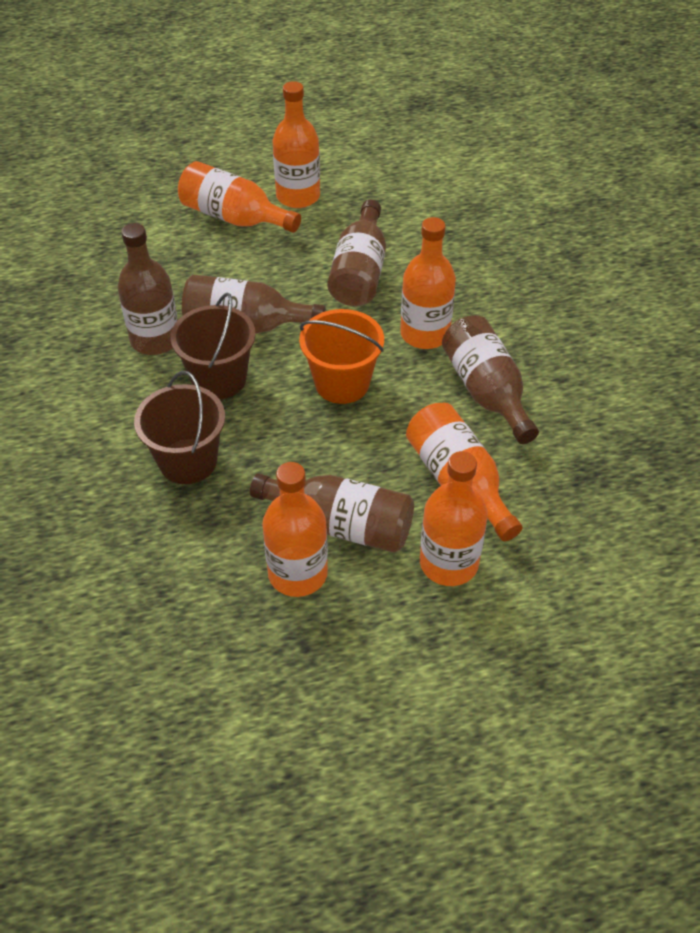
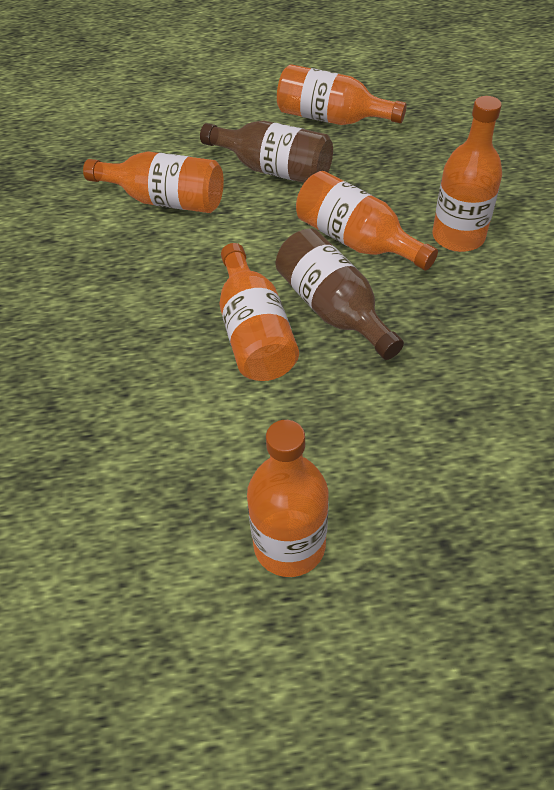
brown bottle: 5 -> 2
brown bucket: 2 -> 0
orange bucket: 1 -> 0

